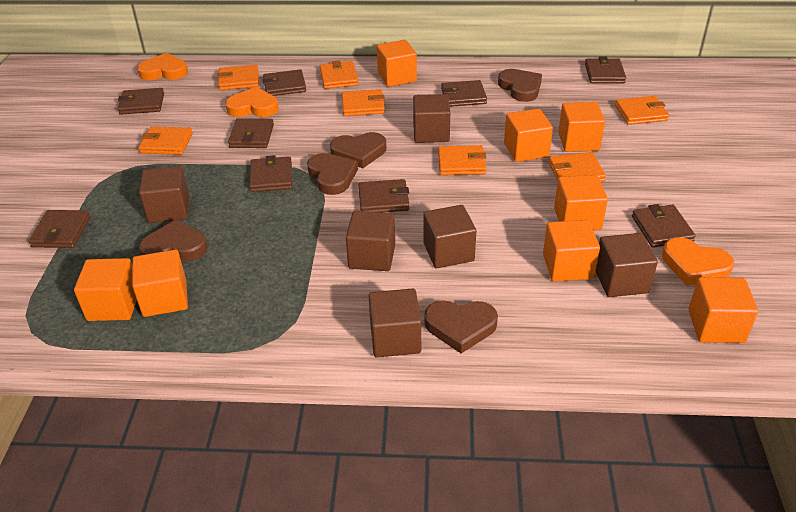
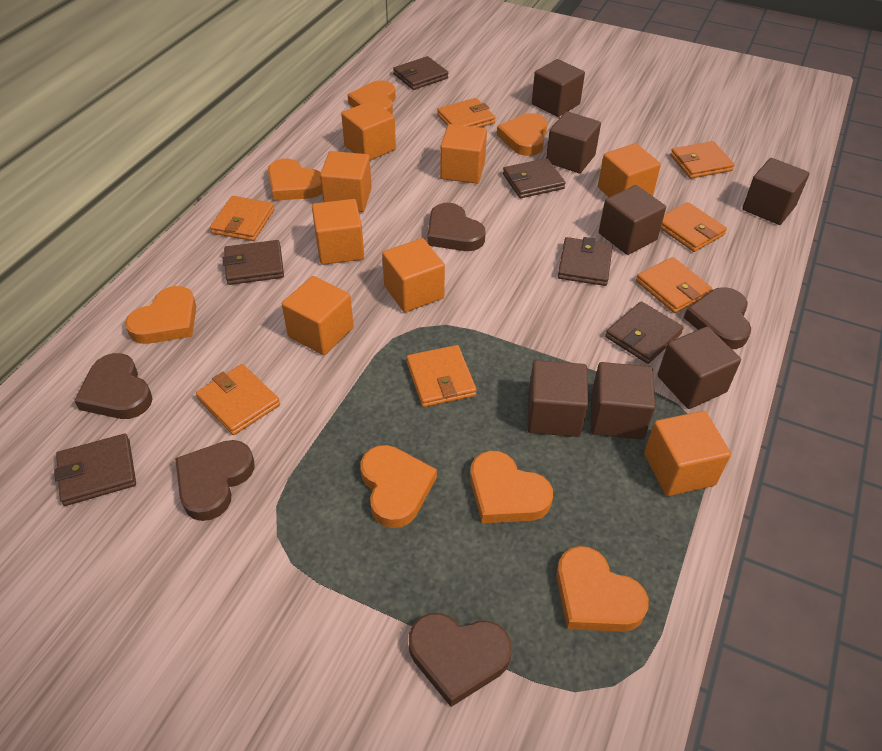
brown cube: 6 -> 7
brown wallet: 9 -> 6
orange heart: 3 -> 7

